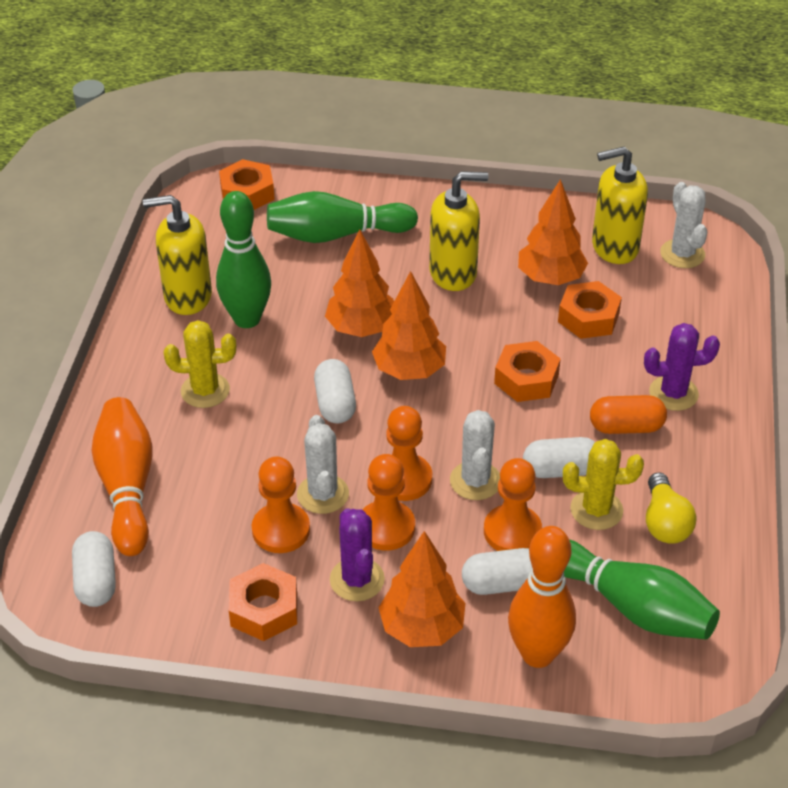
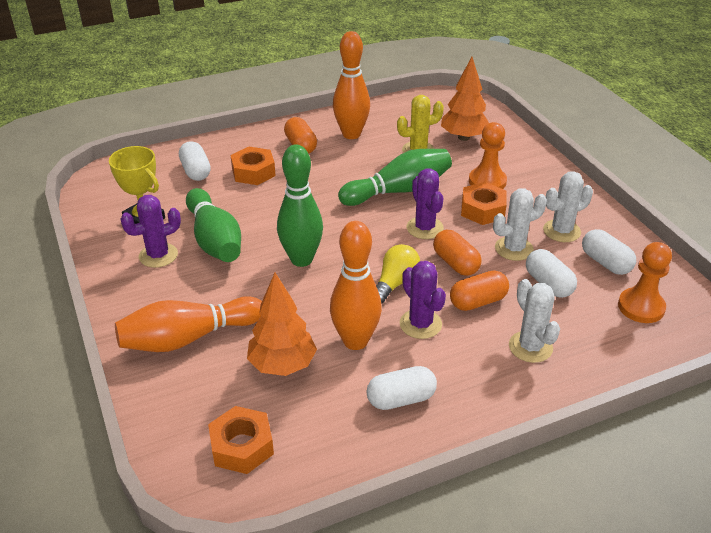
orange bowling pin: 2 -> 3
orange capsule: 1 -> 3
orange nut: 4 -> 3
orange pawn: 4 -> 2
orange tree: 4 -> 2
purple cactus: 2 -> 3
yellow cactus: 2 -> 1
yellow soap dispenser: 3 -> 0
yellow trophy: 0 -> 1

